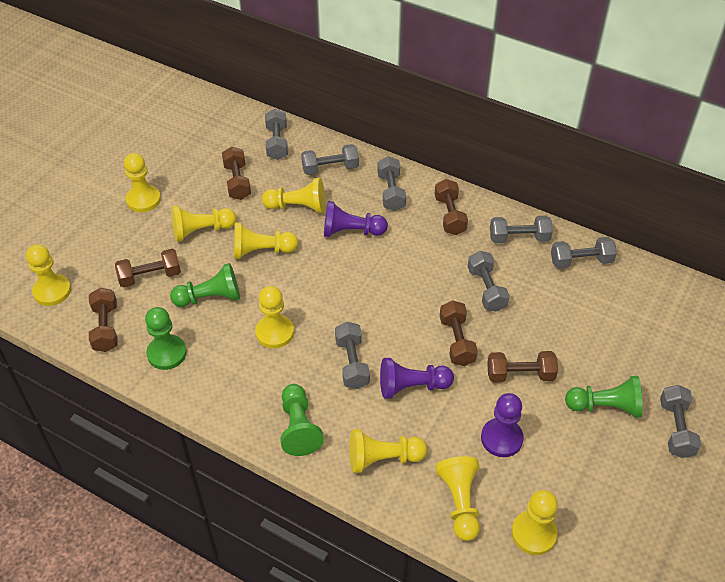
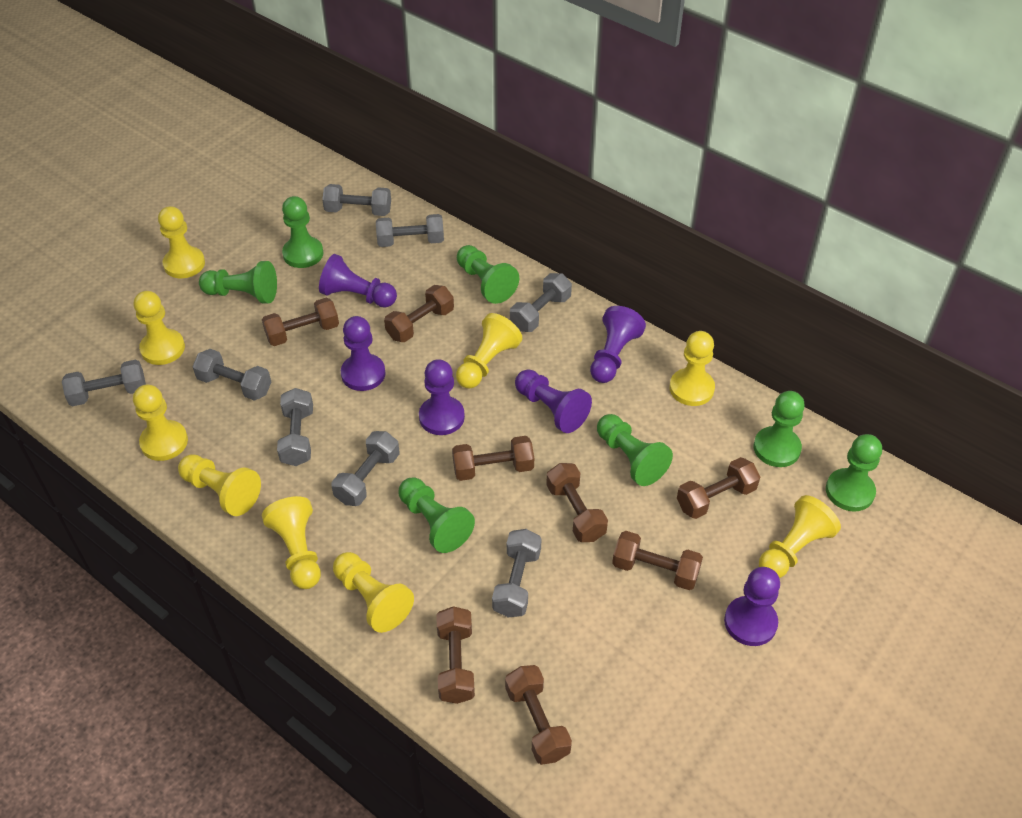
brown dumbbell: 6 -> 8
green pawn: 4 -> 7
purple pawn: 3 -> 6

